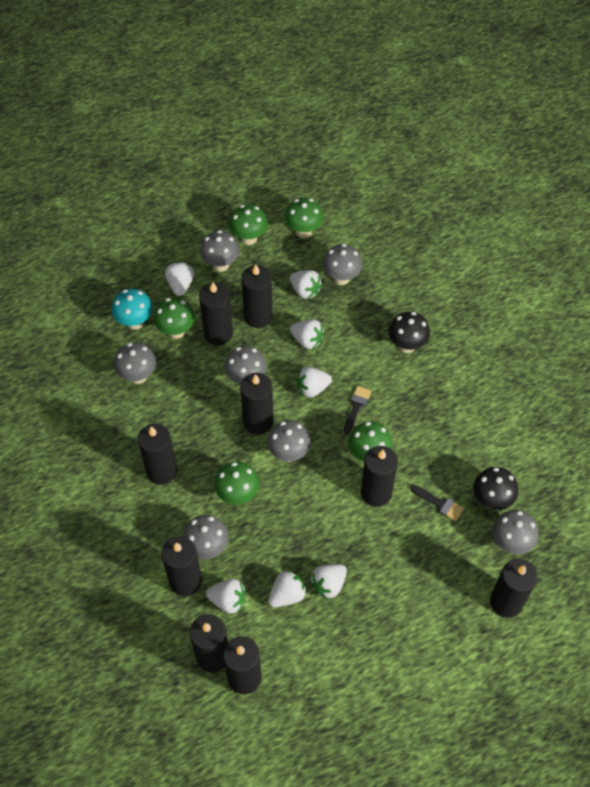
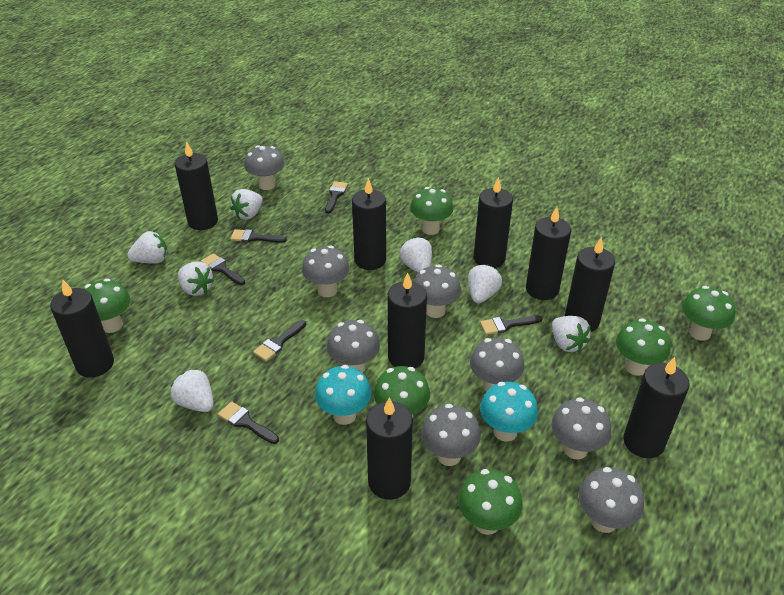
black brush: 2 -> 6
black mushroom: 2 -> 0
green mushroom: 5 -> 6
grey mushroom: 7 -> 8
turquoise mushroom: 1 -> 2

